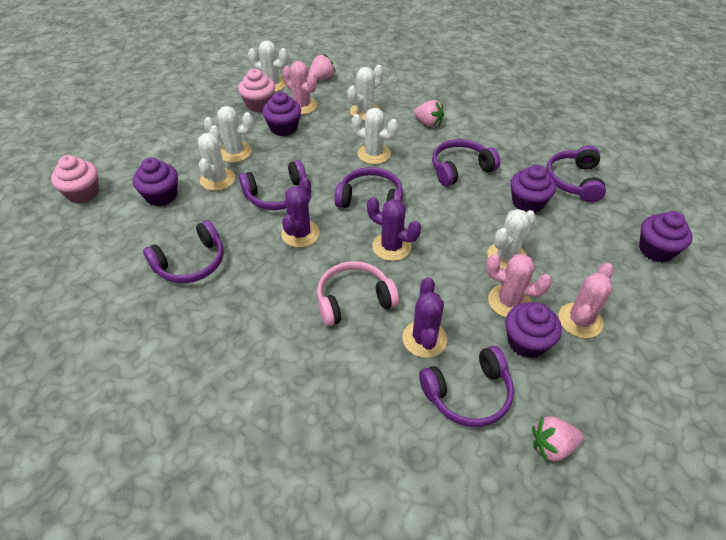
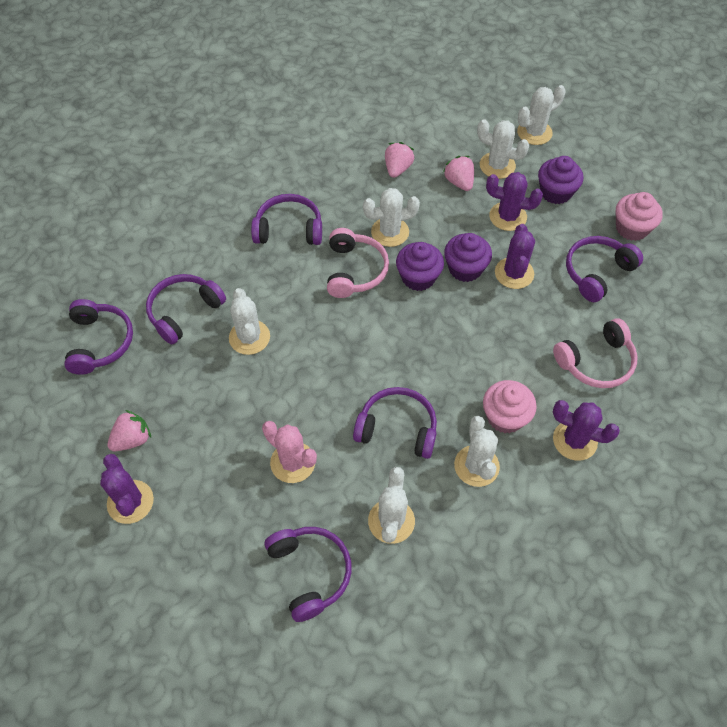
pink cactus: 3 -> 1
pink headphones: 1 -> 2
purple cactus: 3 -> 4
purple cupcake: 5 -> 3

